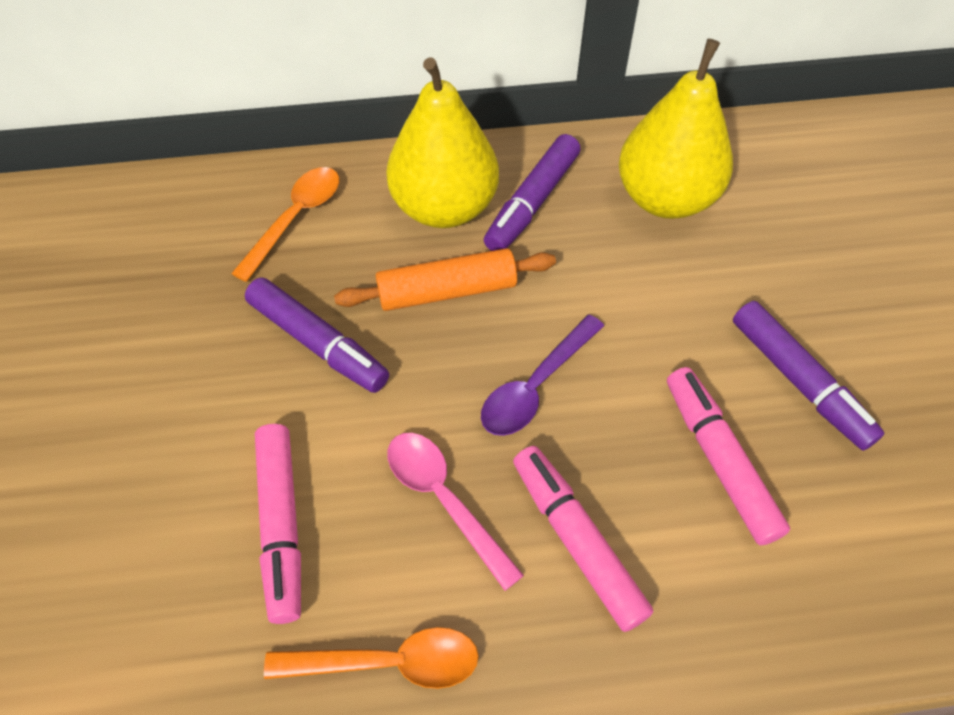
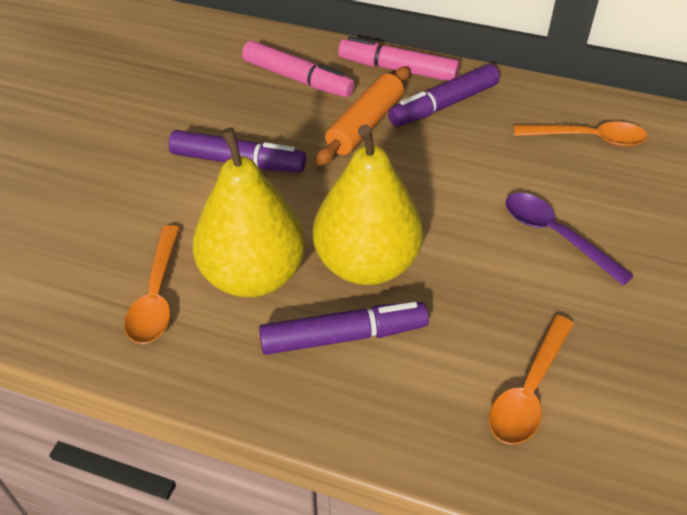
orange spoon: 2 -> 3
pink marker: 3 -> 2
pink spoon: 1 -> 0

